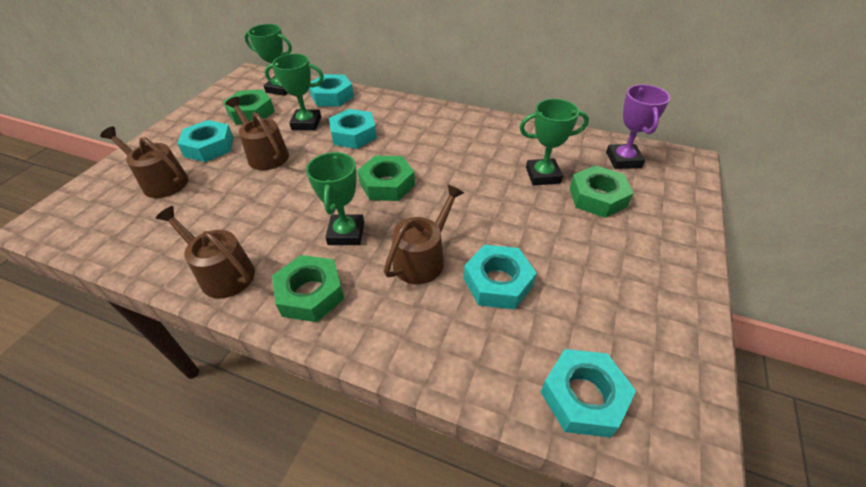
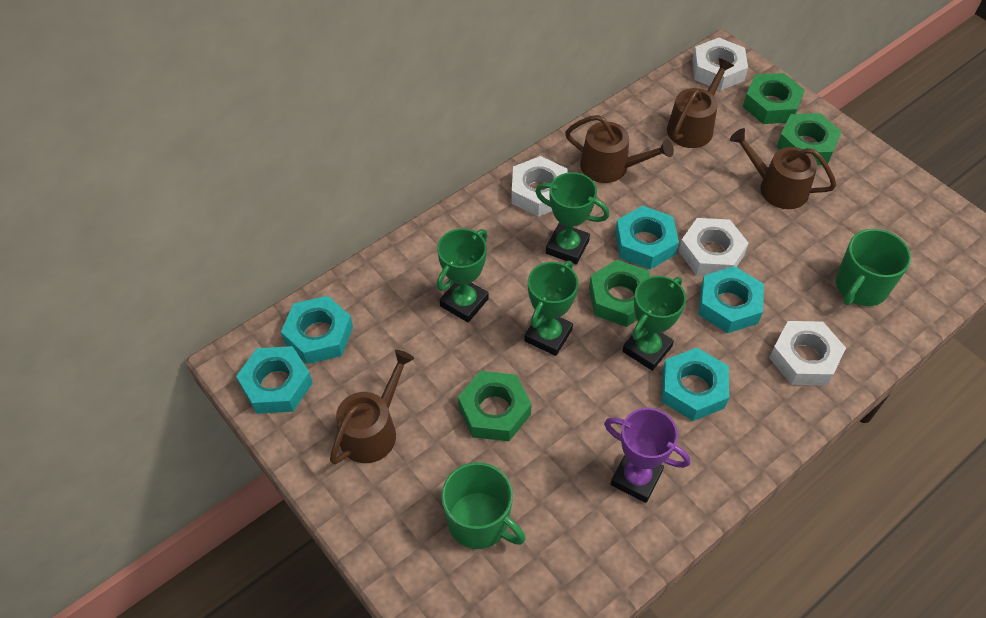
green mug: 0 -> 2
white nut: 0 -> 4

